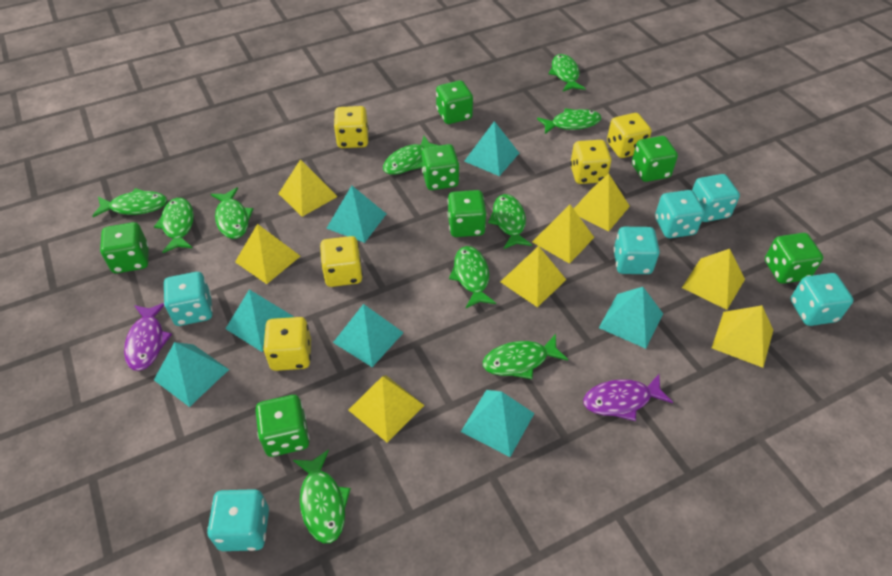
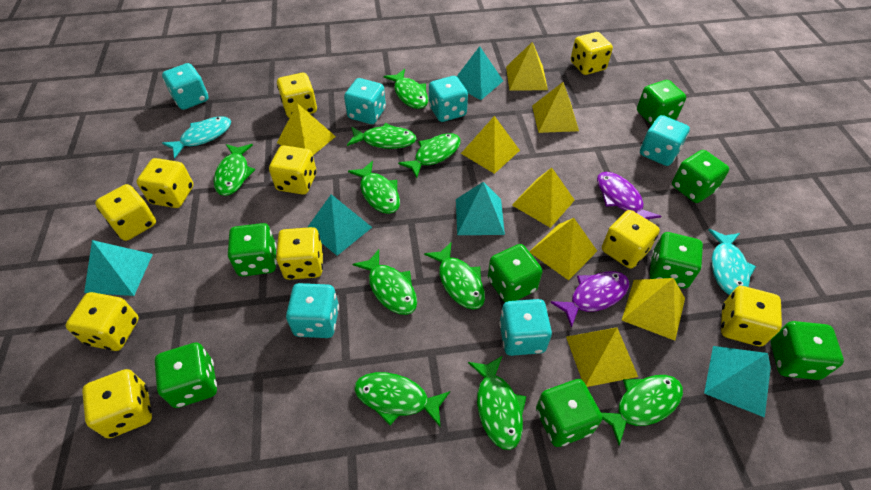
green dice: 7 -> 8
turquoise fish: 0 -> 2
turquoise pyramid: 7 -> 5
yellow dice: 5 -> 10

